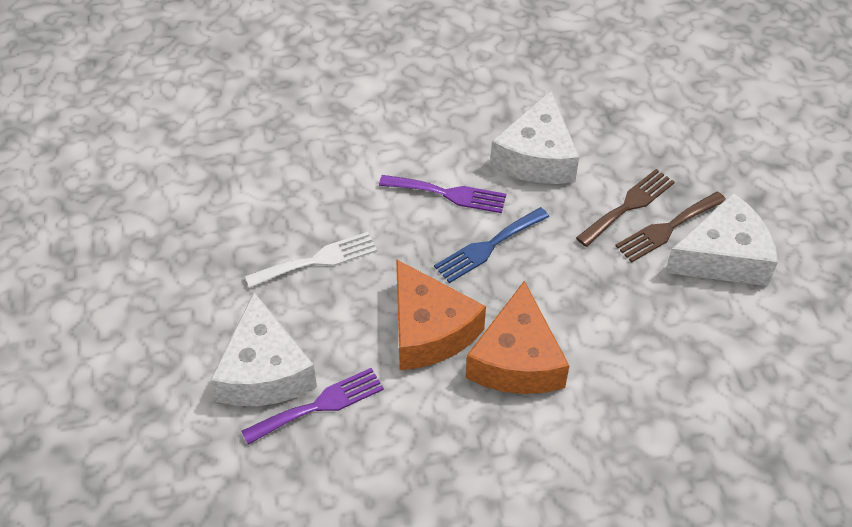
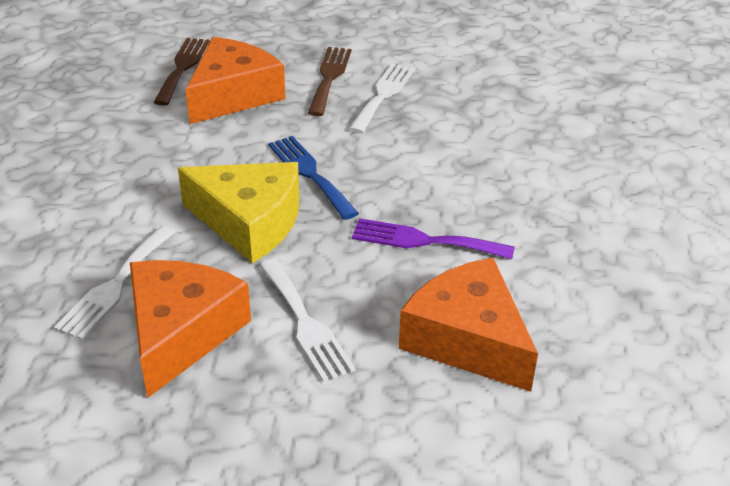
orange cheese: 2 -> 3
purple fork: 2 -> 1
white cheese: 3 -> 0
white fork: 1 -> 3
yellow cheese: 0 -> 1

